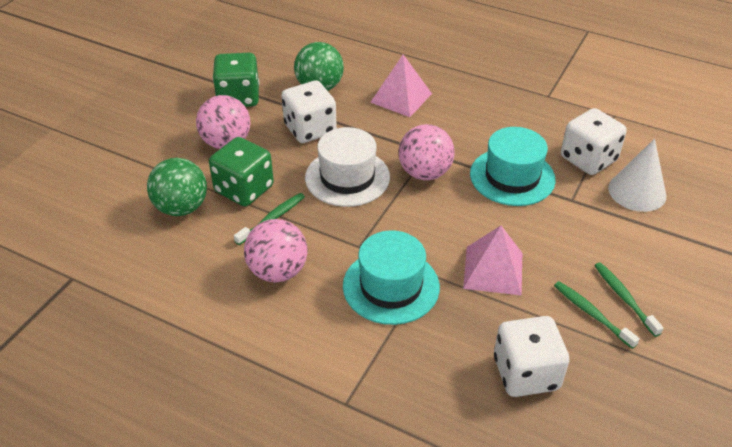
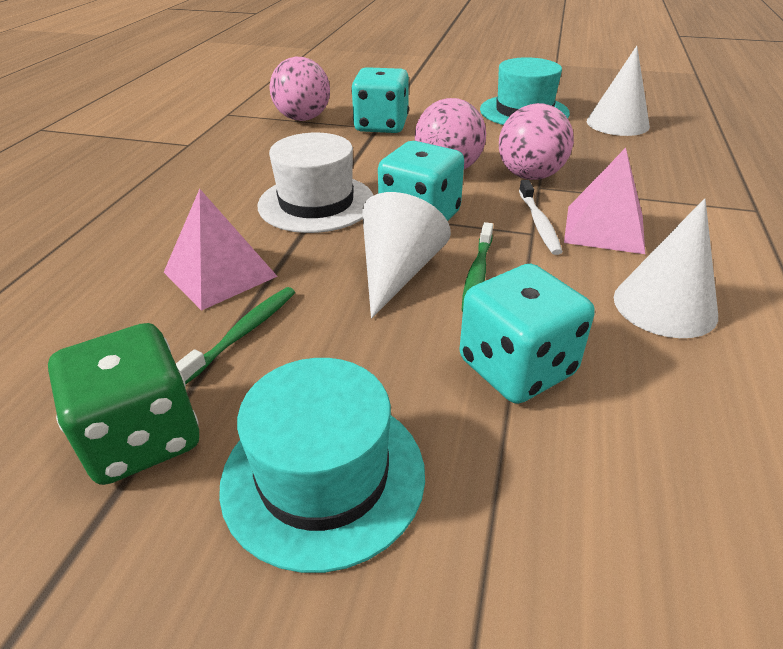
green ball: 2 -> 0
green dice: 2 -> 1
green toothbrush: 3 -> 2
turquoise dice: 0 -> 3
white cone: 1 -> 3
white dice: 3 -> 0
white toothbrush: 0 -> 1

